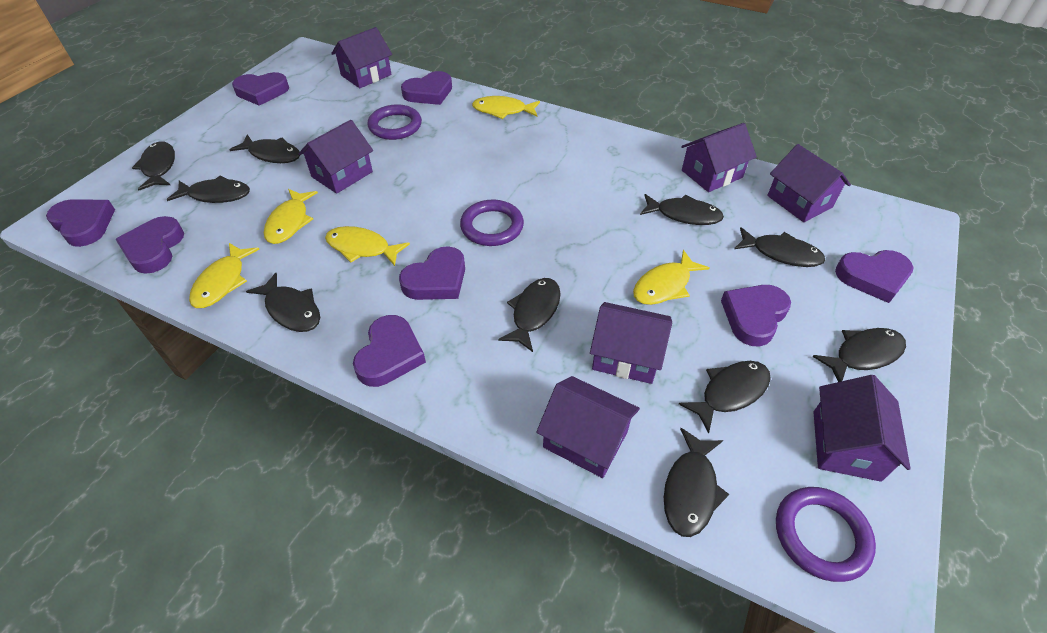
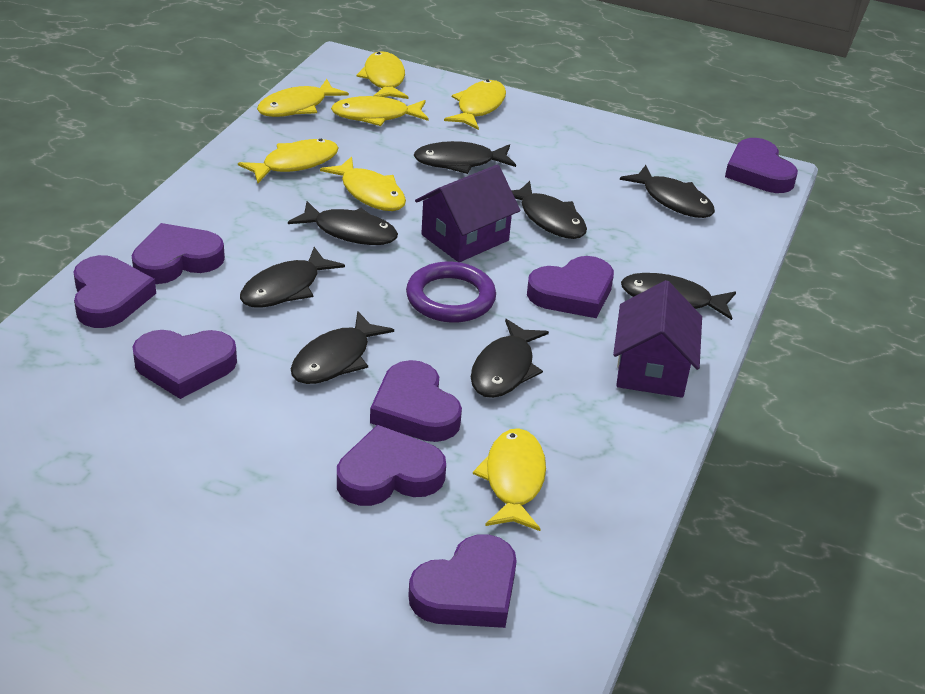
black fish: 10 -> 8
purple house: 7 -> 2
purple ring: 3 -> 1
yellow fish: 5 -> 7

